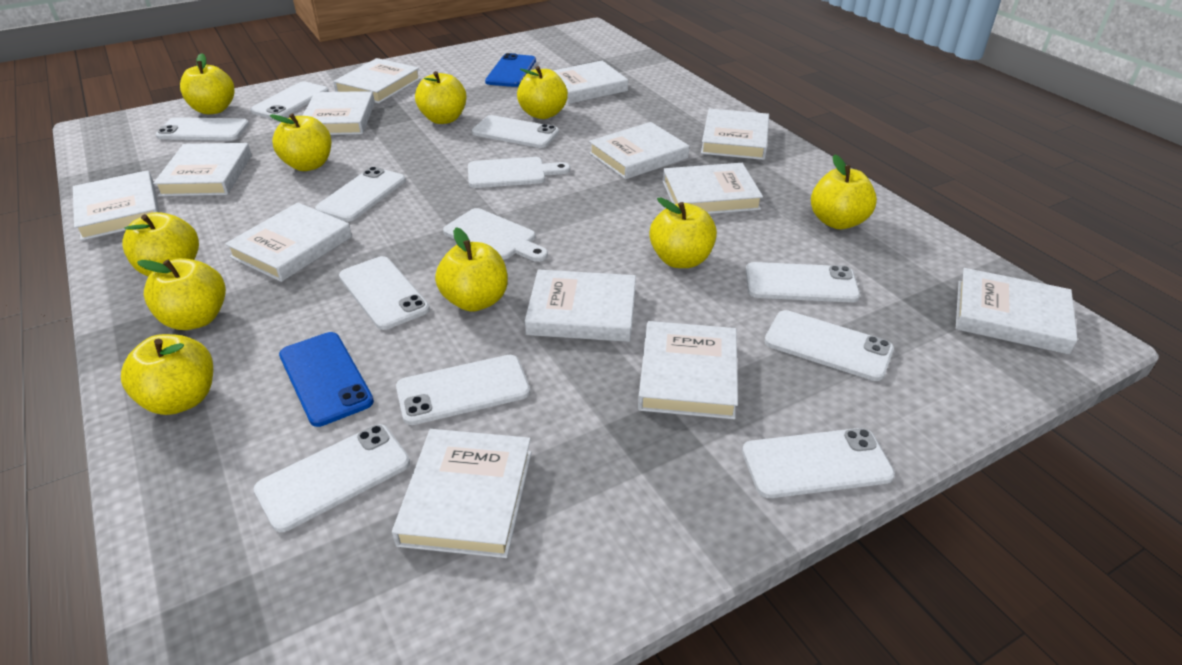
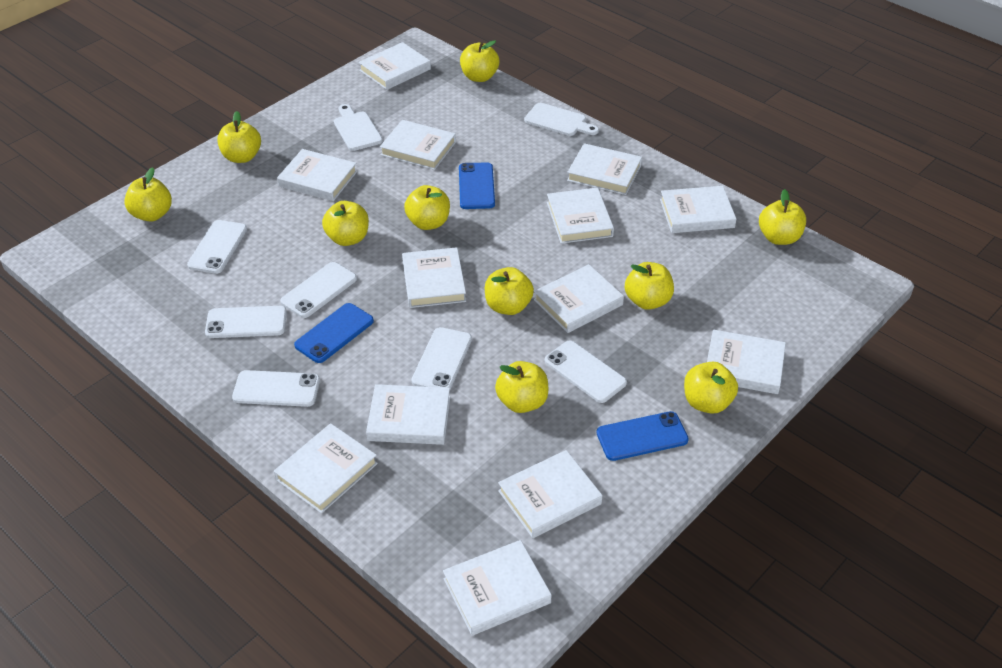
blue phone: 2 -> 3
white phone: 10 -> 6

